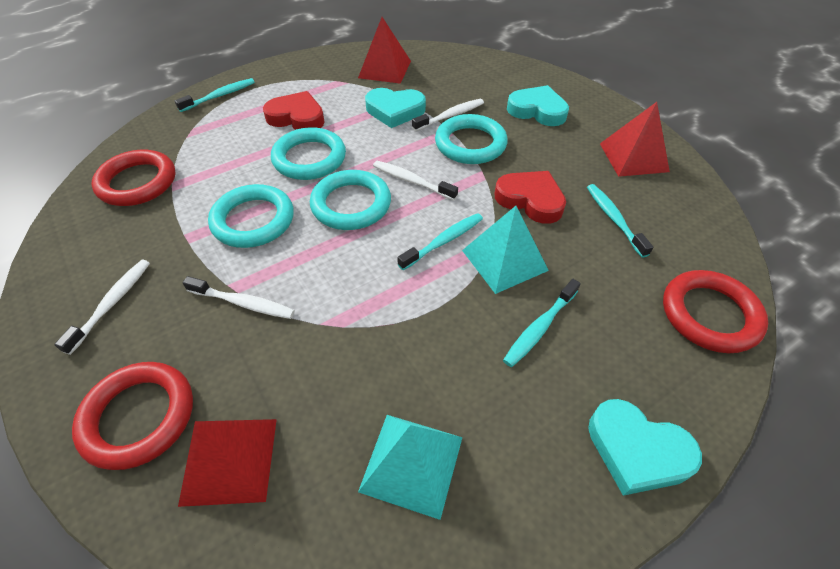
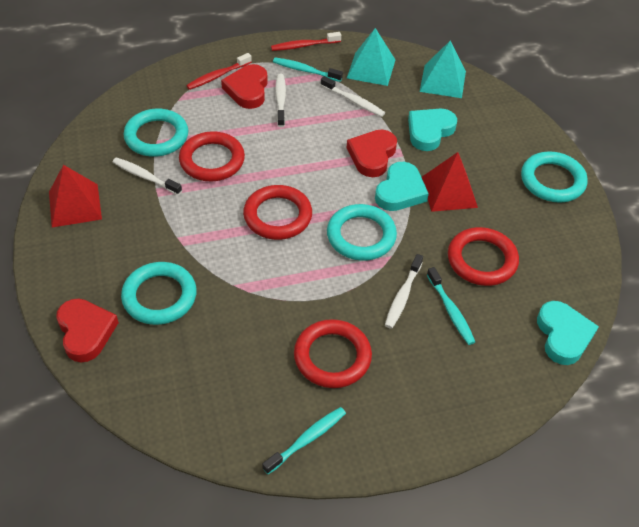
red heart: 2 -> 3
red pyramid: 3 -> 2
red ring: 3 -> 4
red toothbrush: 0 -> 2
turquoise toothbrush: 4 -> 3

